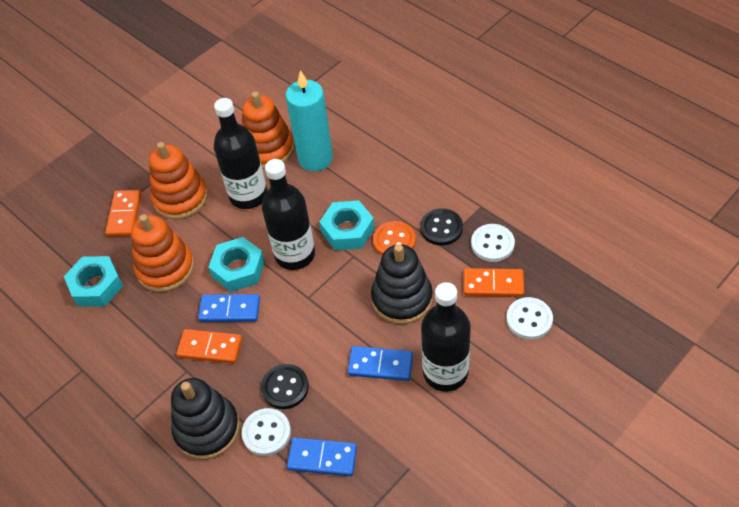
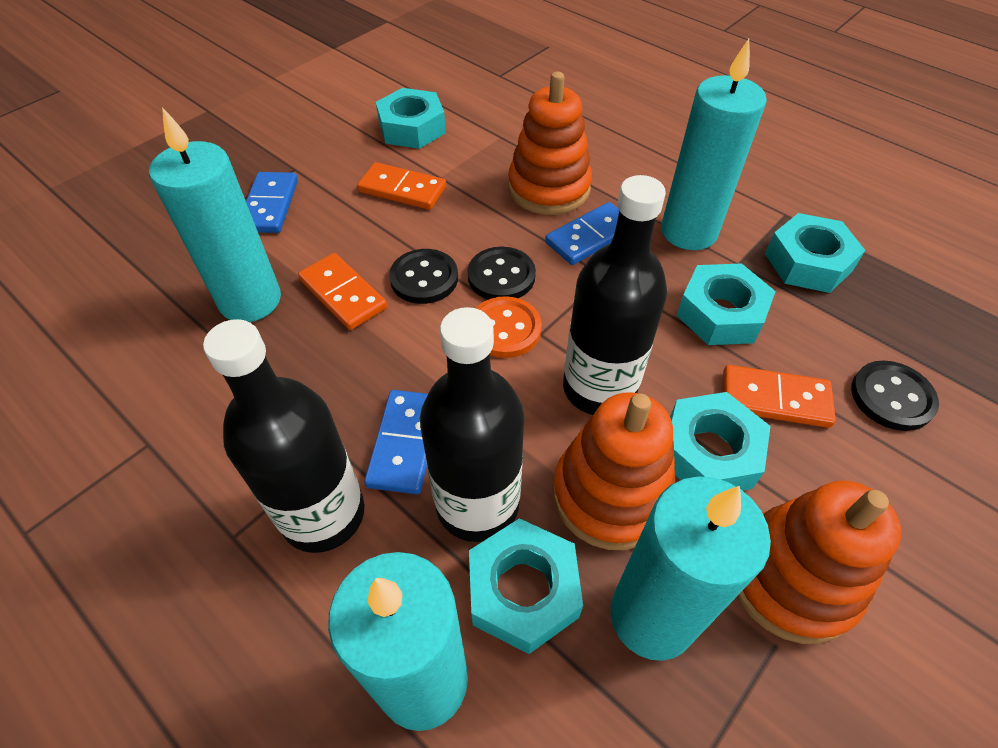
black button: 2 -> 3
black stacking toy: 2 -> 0
turquoise candle: 1 -> 4
turquoise nut: 3 -> 5
white button: 3 -> 0

